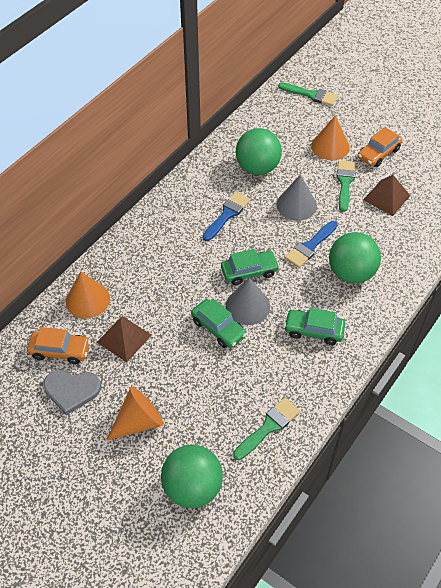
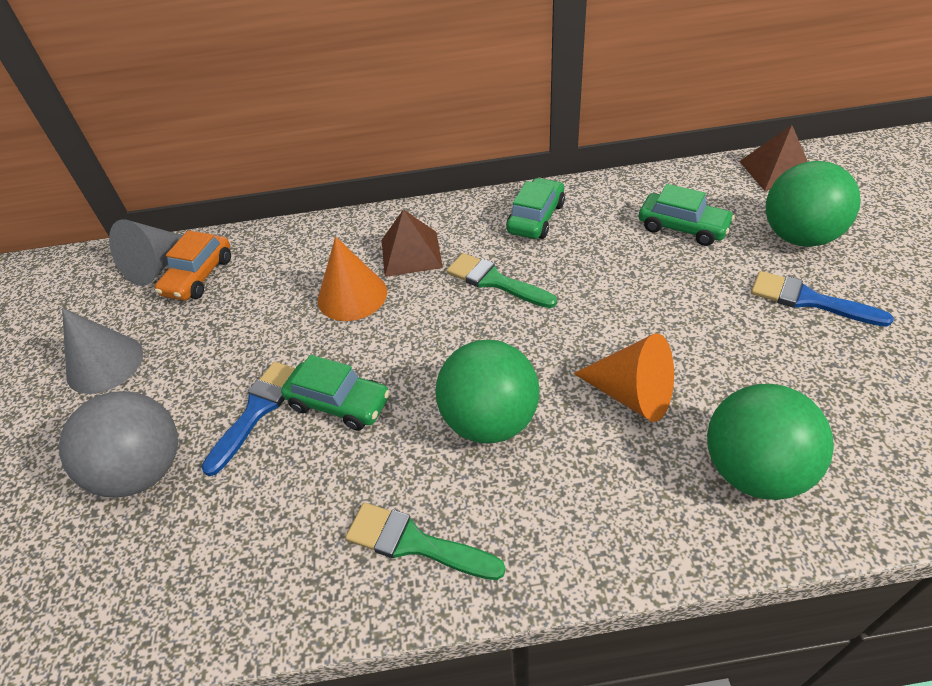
green brush: 3 -> 2
grey ball: 0 -> 1
grey heart: 1 -> 0
orange car: 2 -> 1
orange cone: 3 -> 2

